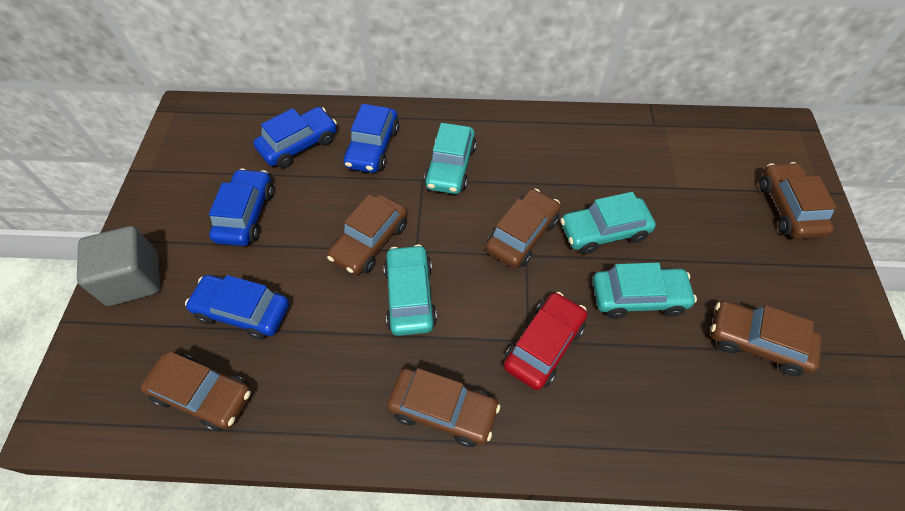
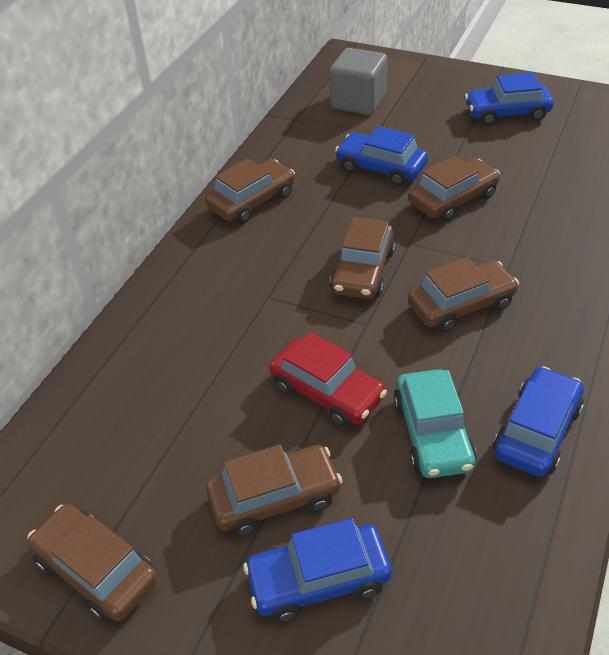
turquoise car: 4 -> 1

